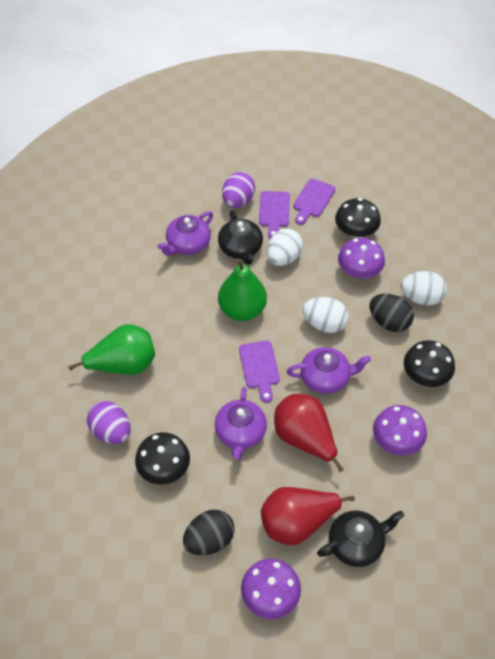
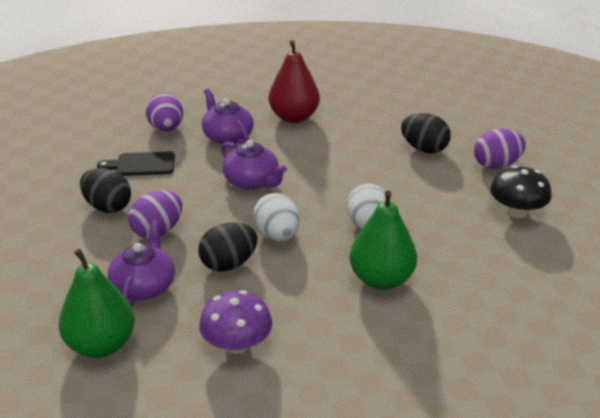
black cutting board: 0 -> 1
black egg: 2 -> 3
black mushroom: 3 -> 1
black teapot: 2 -> 0
purple cutting board: 3 -> 0
purple egg: 2 -> 3
purple mushroom: 3 -> 1
red pear: 2 -> 1
white egg: 3 -> 2

